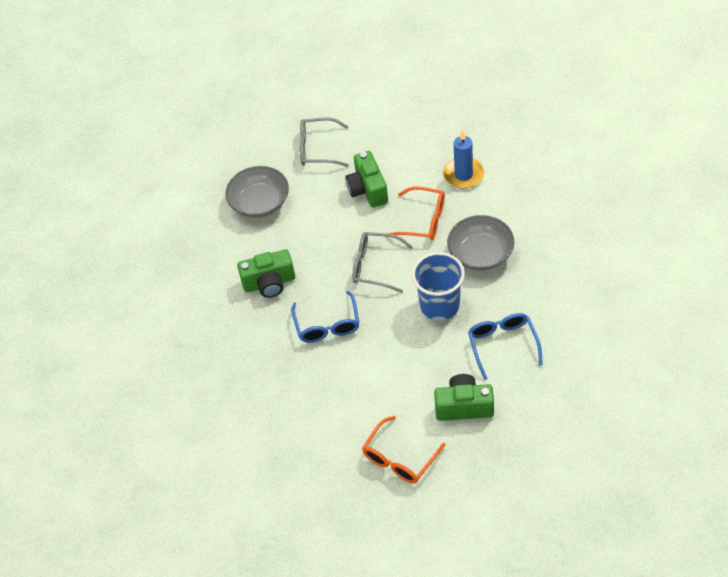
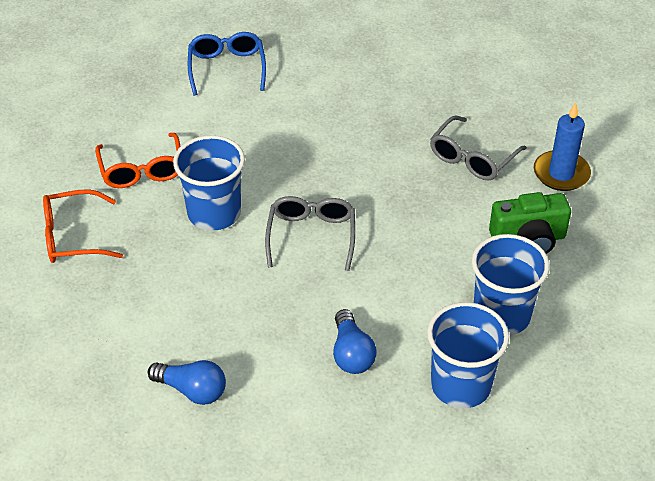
blue cup: 1 -> 3
blue glasses: 2 -> 1
blue light bulb: 0 -> 2
green camera: 3 -> 1
grey bowl: 2 -> 0

